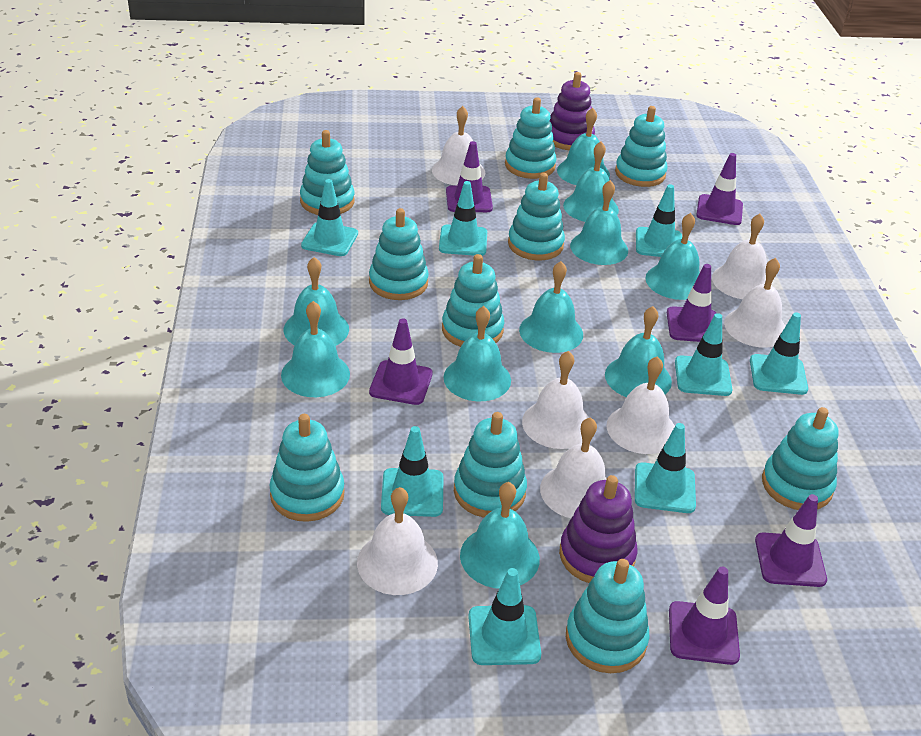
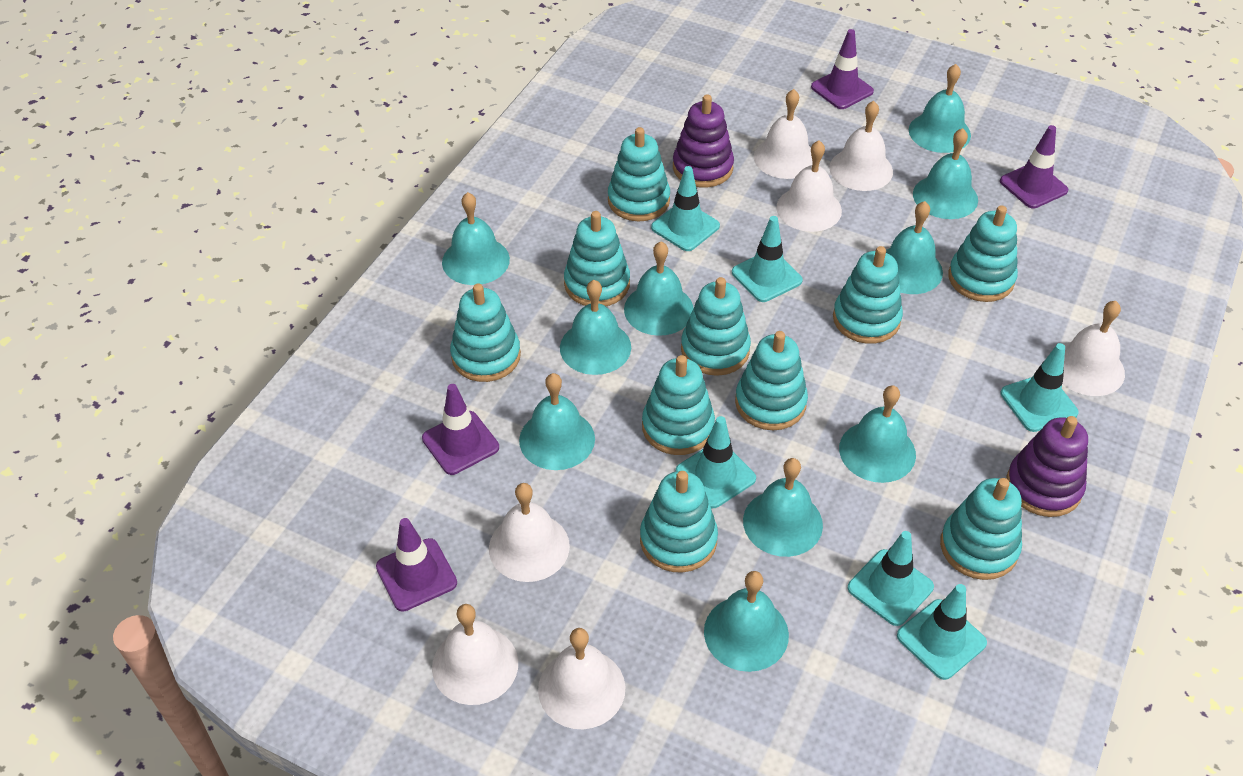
purple traffic cone: 6 -> 4
turquoise traffic cone: 8 -> 6

